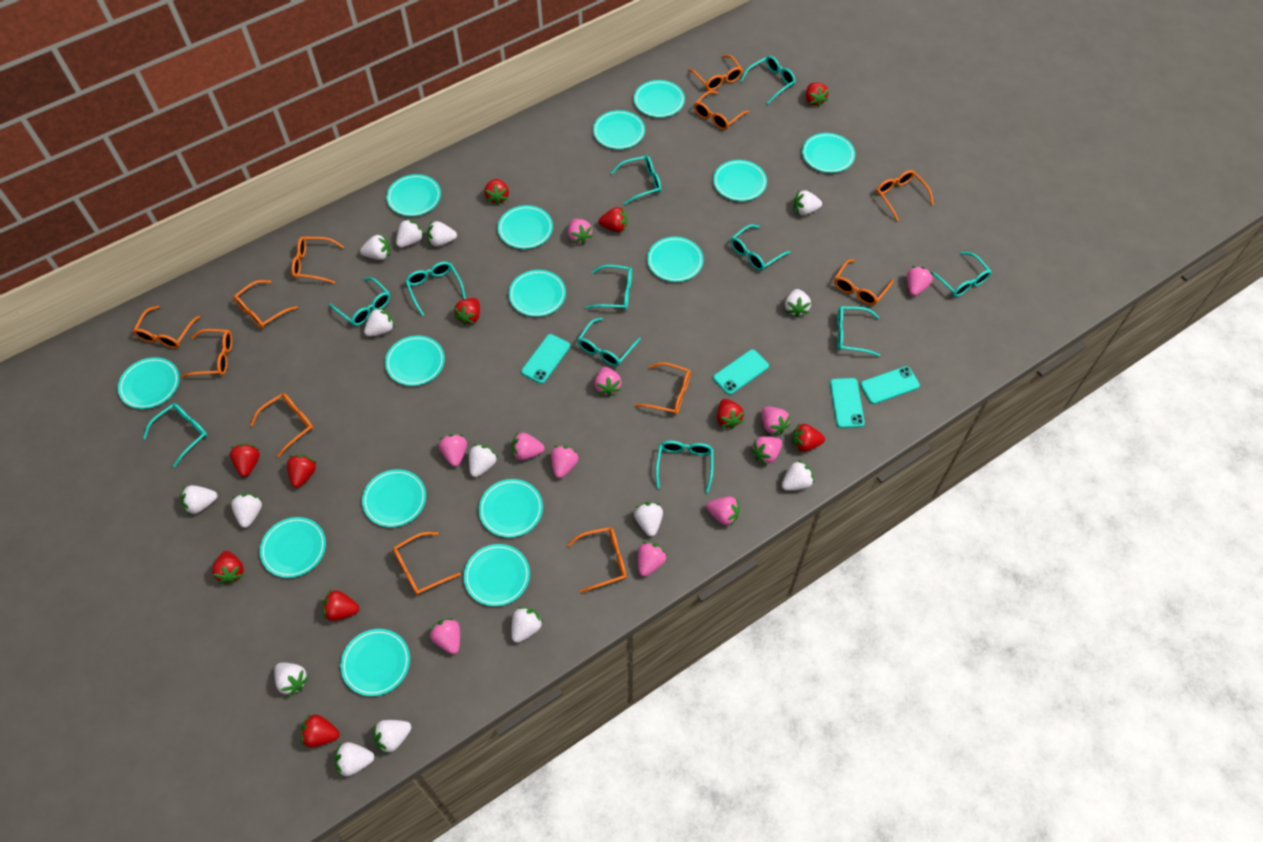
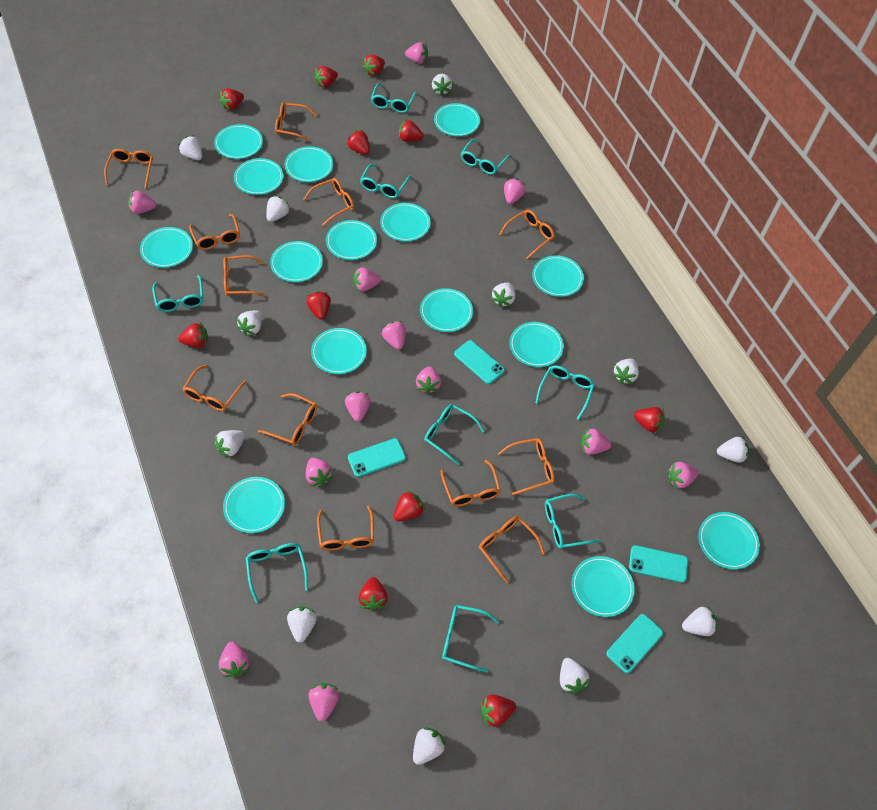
pink strawberry: 11 -> 12
turquoise glasses: 11 -> 9
white strawberry: 15 -> 12

